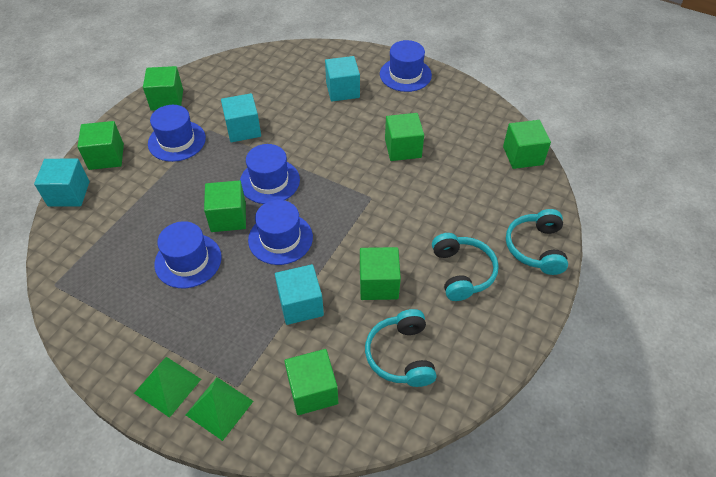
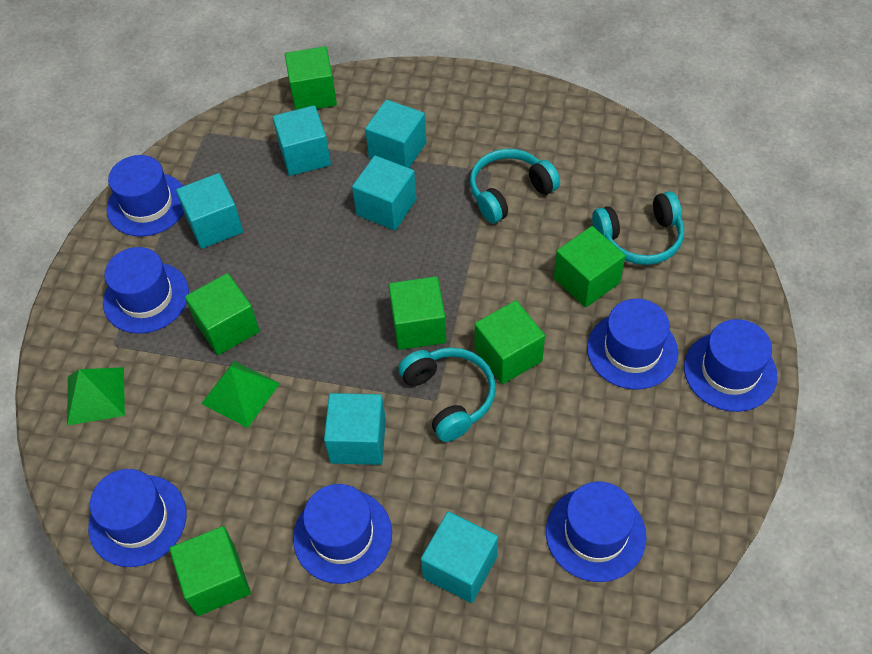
blue hat: 5 -> 7
green cube: 7 -> 6
turquoise cube: 4 -> 6

